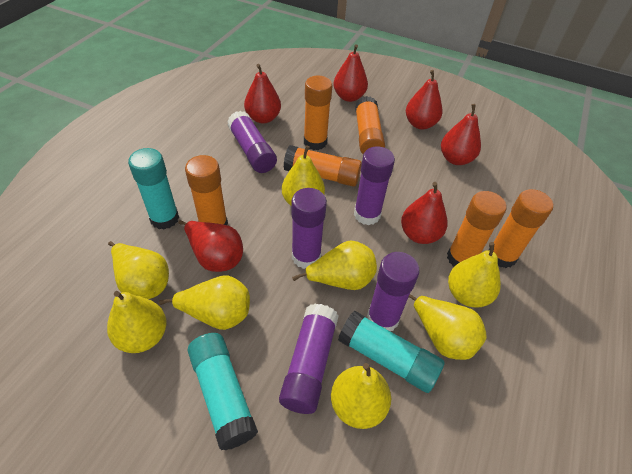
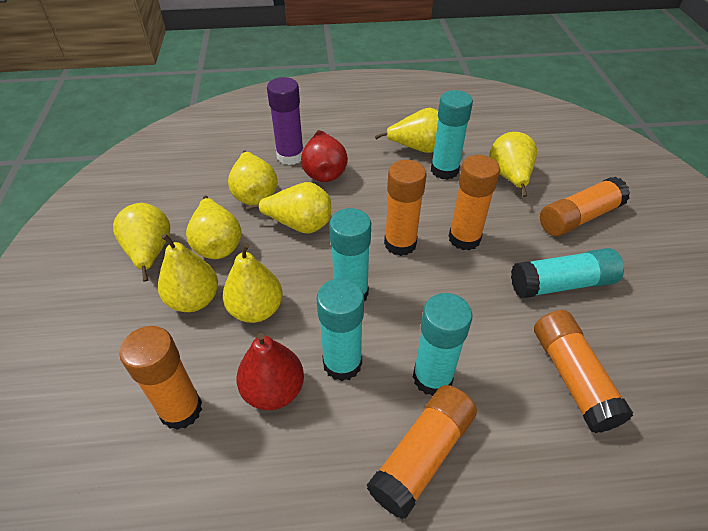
purple glue stick: 5 -> 1
red pear: 6 -> 2
turquoise glue stick: 3 -> 5

